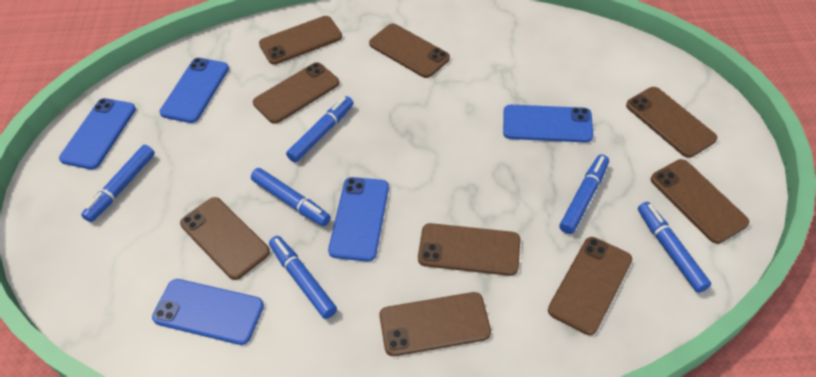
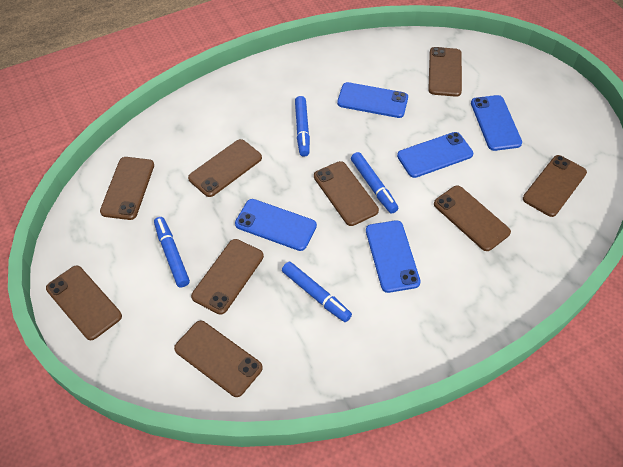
blue marker: 6 -> 4

